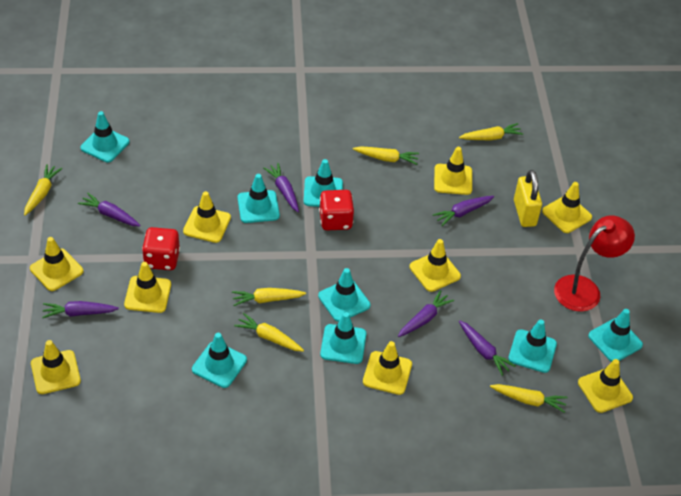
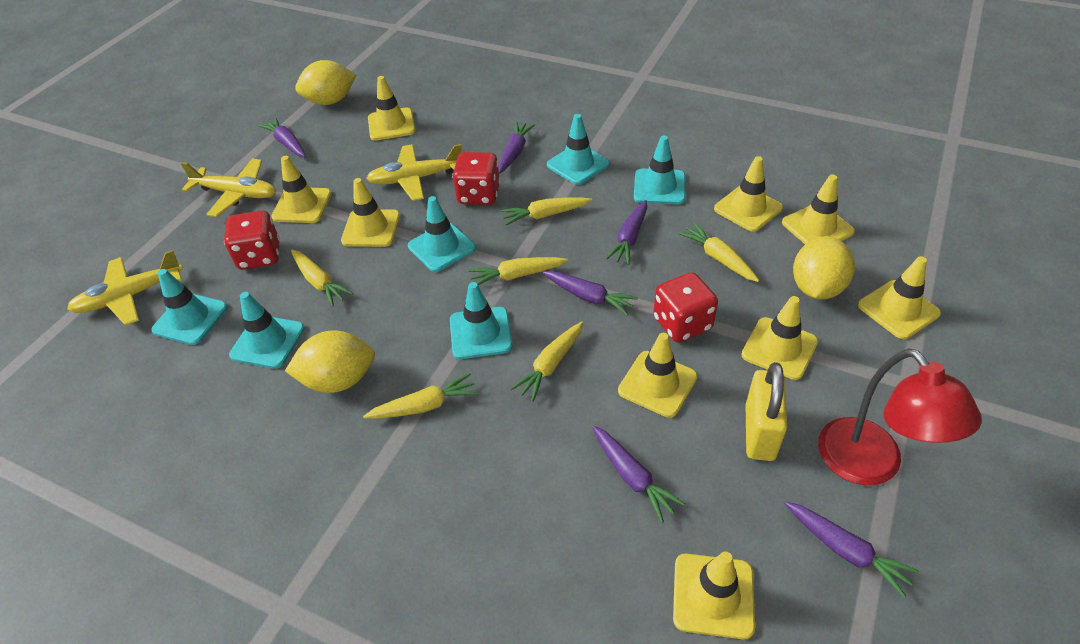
red dice: 2 -> 3
turquoise traffic cone: 8 -> 6
yellow lemon: 0 -> 3
yellow plane: 0 -> 3

